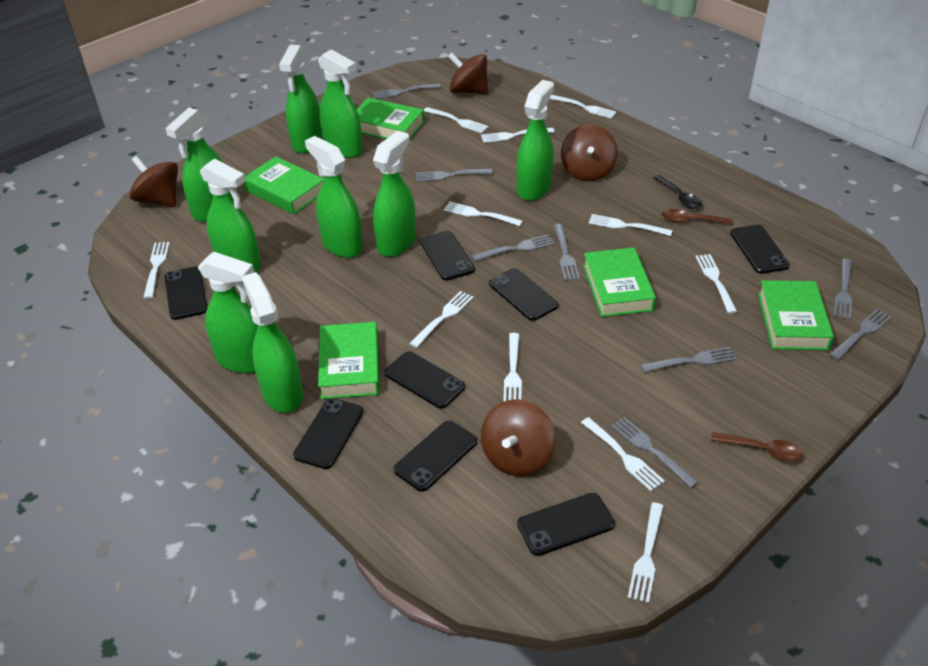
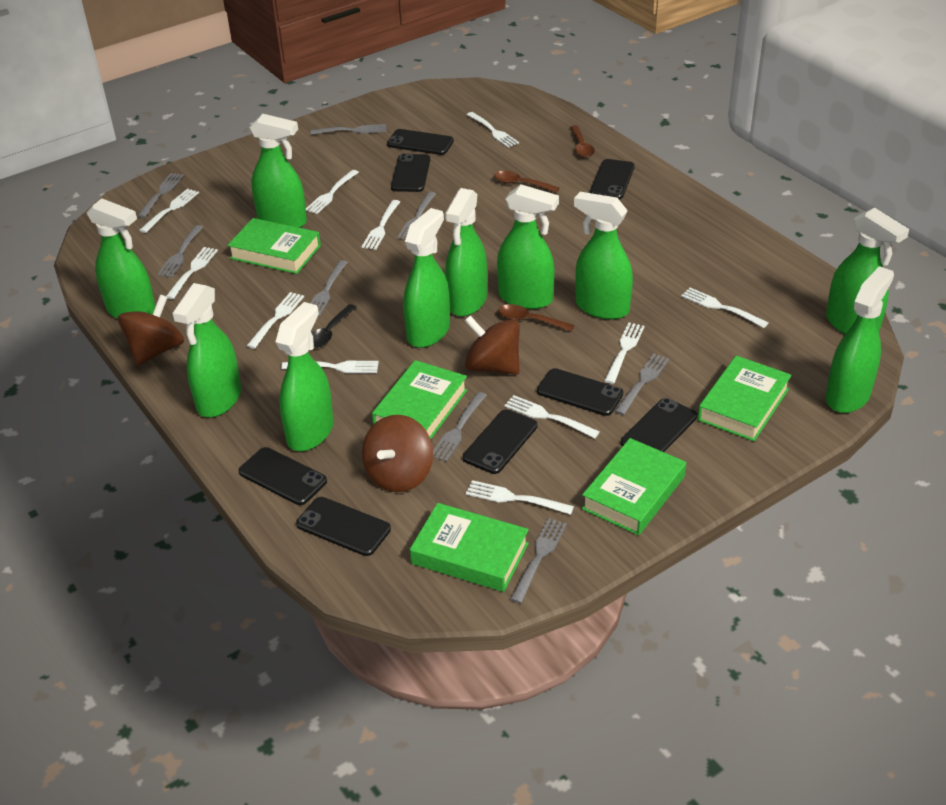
brown spinning top: 4 -> 3
brown spoon: 2 -> 3
green spray bottle: 9 -> 10

